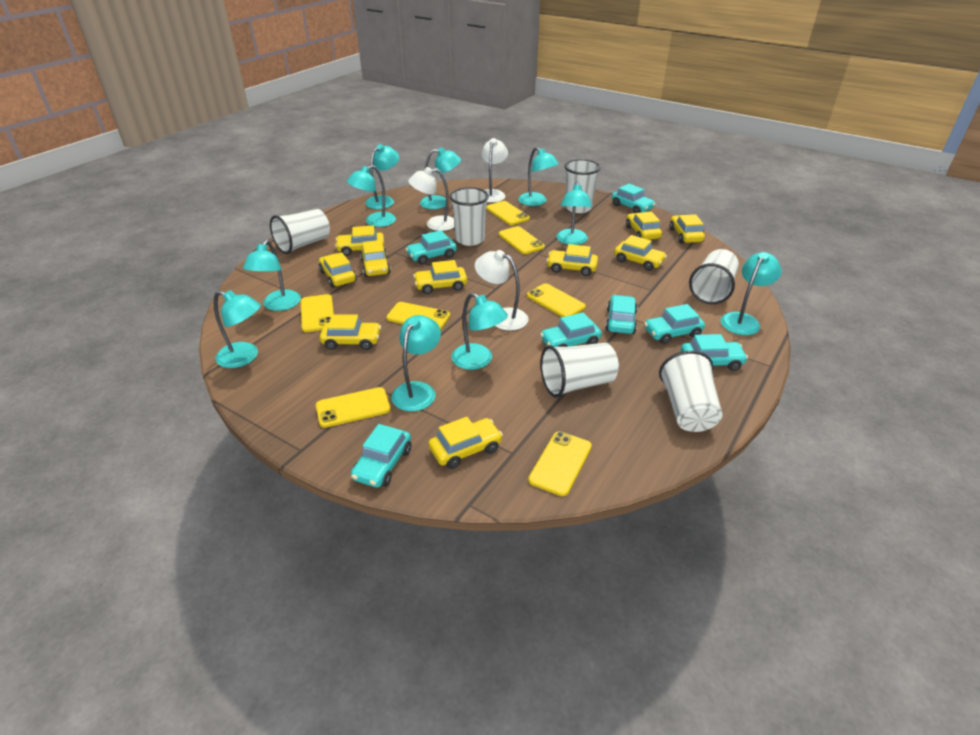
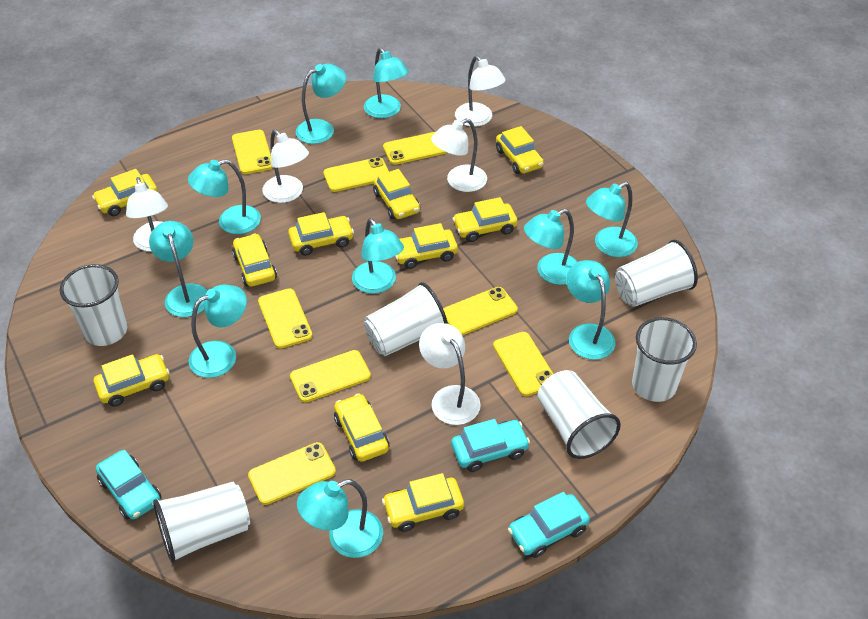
turquoise car: 7 -> 3
white lamp: 3 -> 5
yellow phone: 7 -> 8

